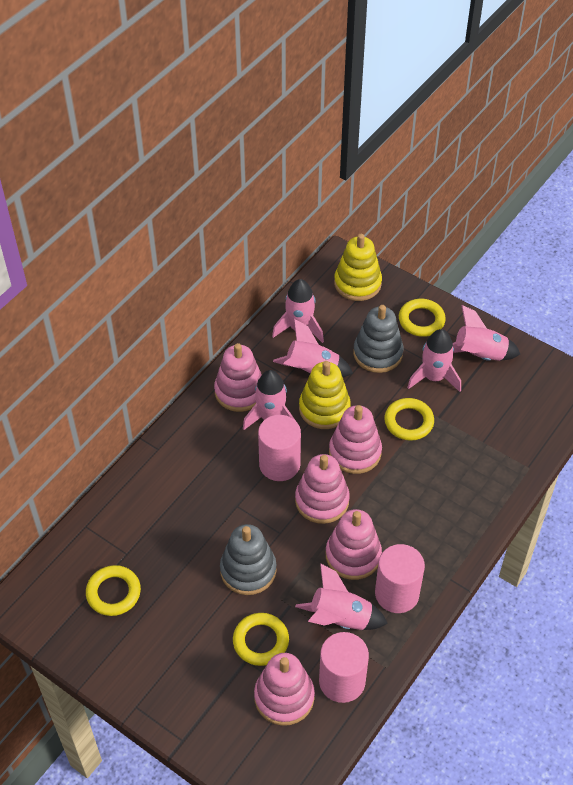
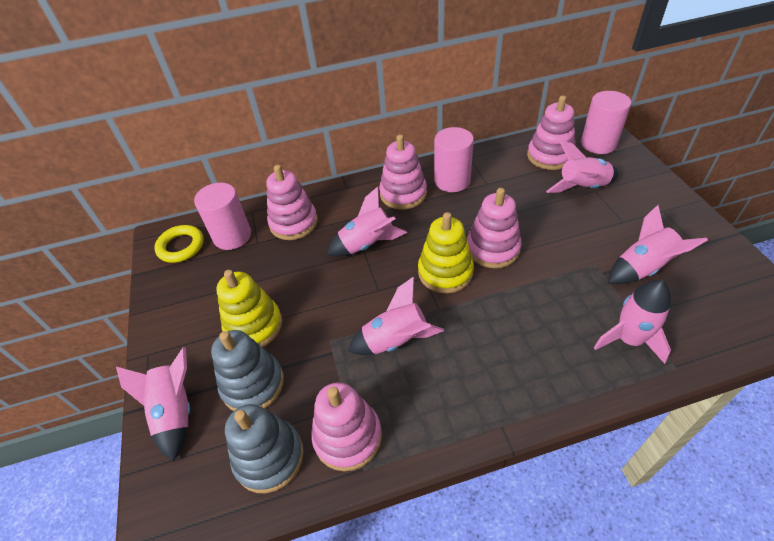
yellow ring: 4 -> 1

